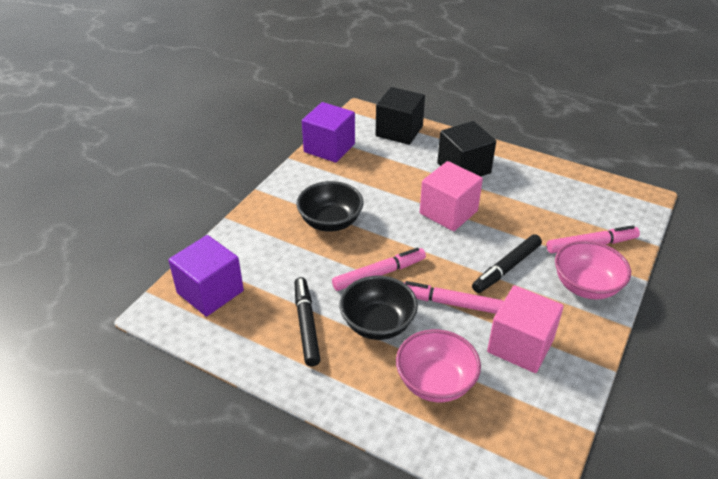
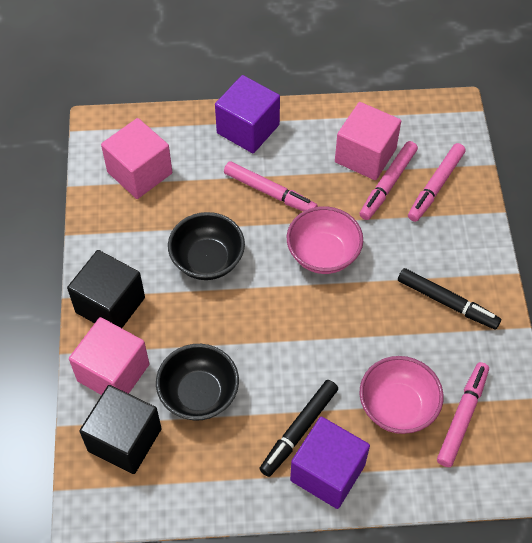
pink cube: 2 -> 3
pink marker: 3 -> 4

